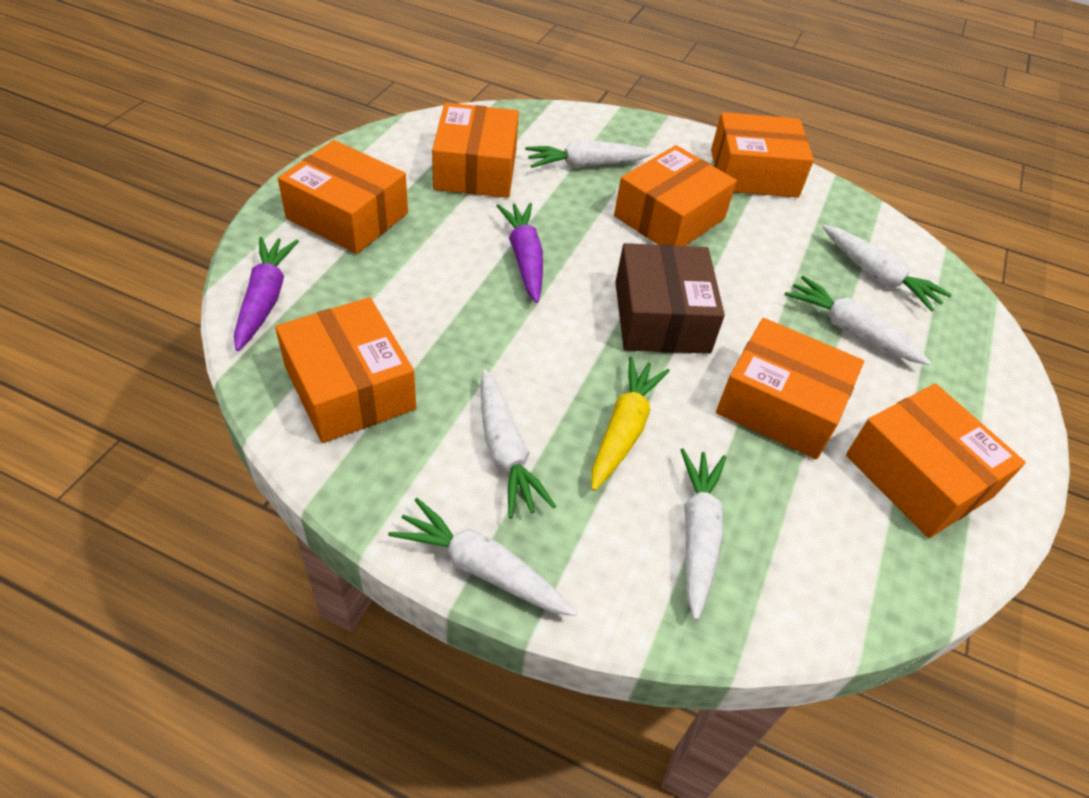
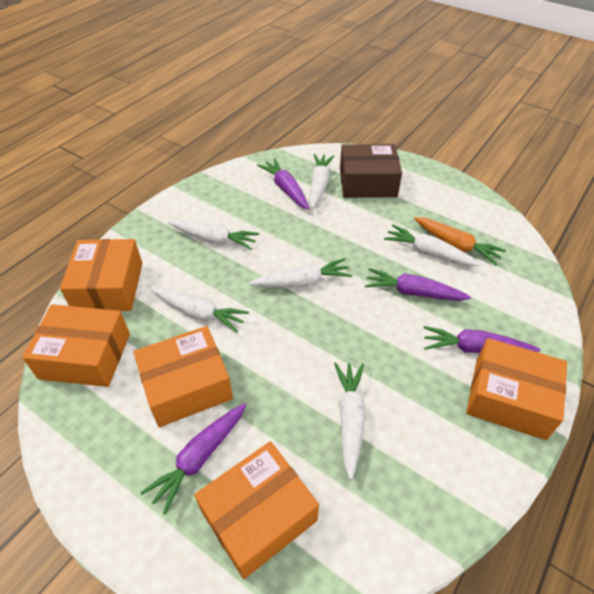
orange box: 7 -> 5
orange carrot: 0 -> 1
purple carrot: 2 -> 4
yellow carrot: 1 -> 0

